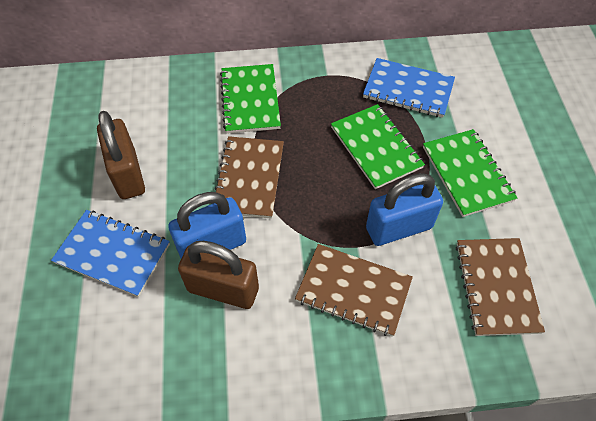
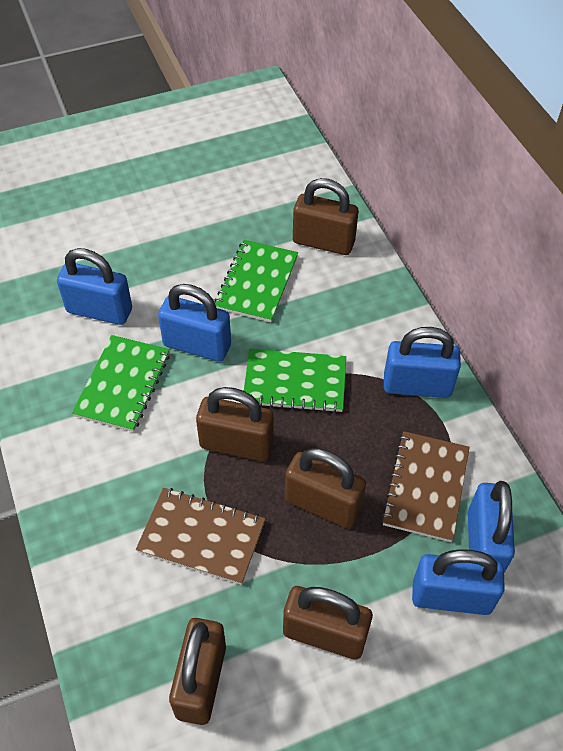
blue notebook: 2 -> 0
blue padlock: 2 -> 5
brown notebook: 3 -> 2
brown padlock: 2 -> 5

